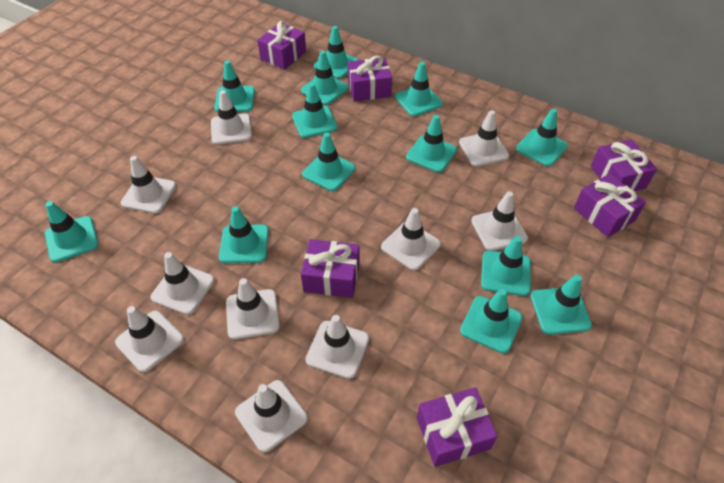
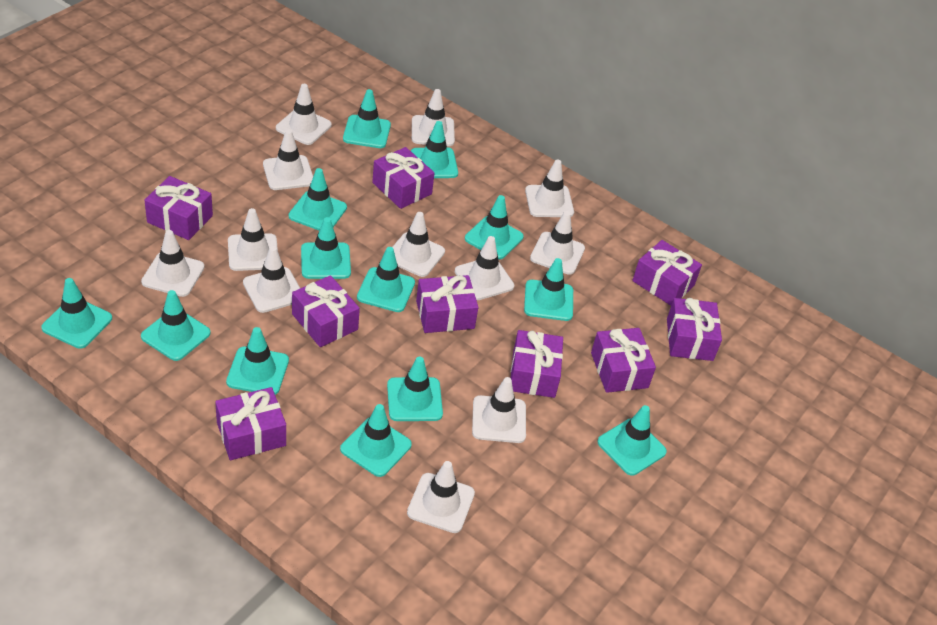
purple gift: 6 -> 9
white traffic cone: 10 -> 12

